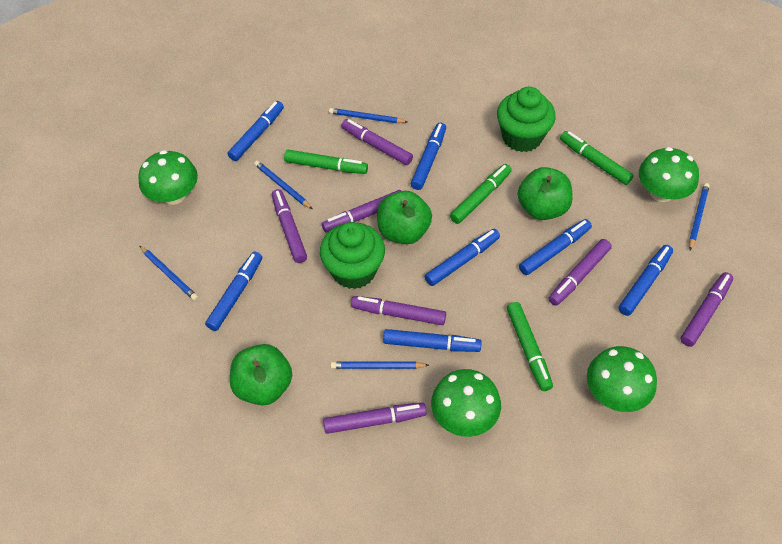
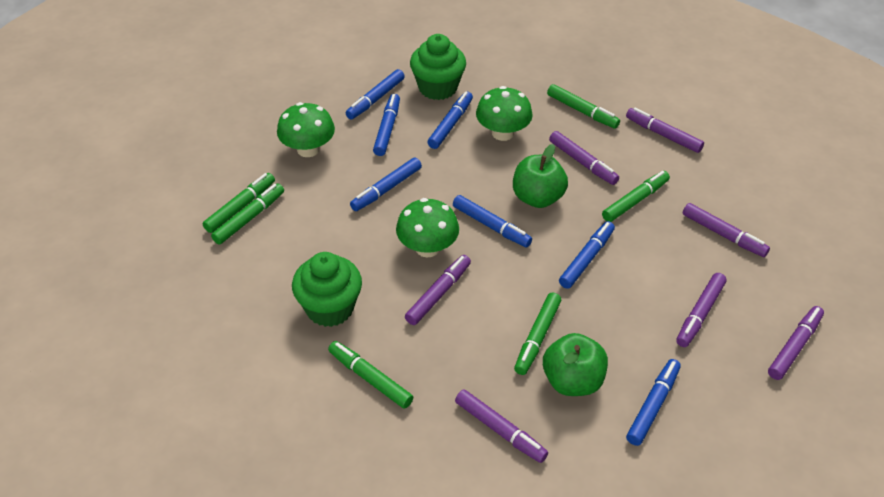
blue pencil: 5 -> 0
green apple: 3 -> 2
green marker: 4 -> 6
green mushroom: 4 -> 3

